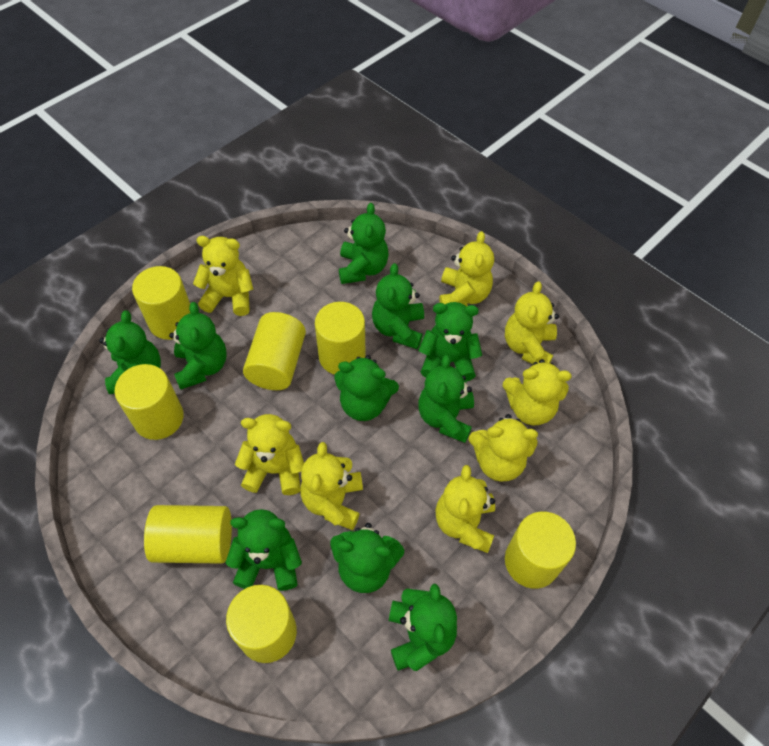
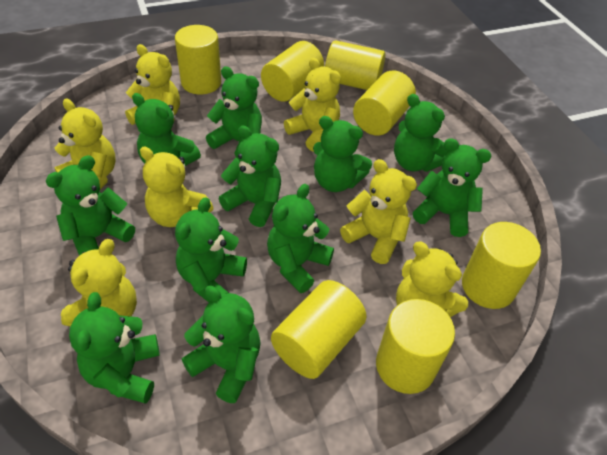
green teddy bear: 10 -> 11
yellow teddy bear: 8 -> 7

